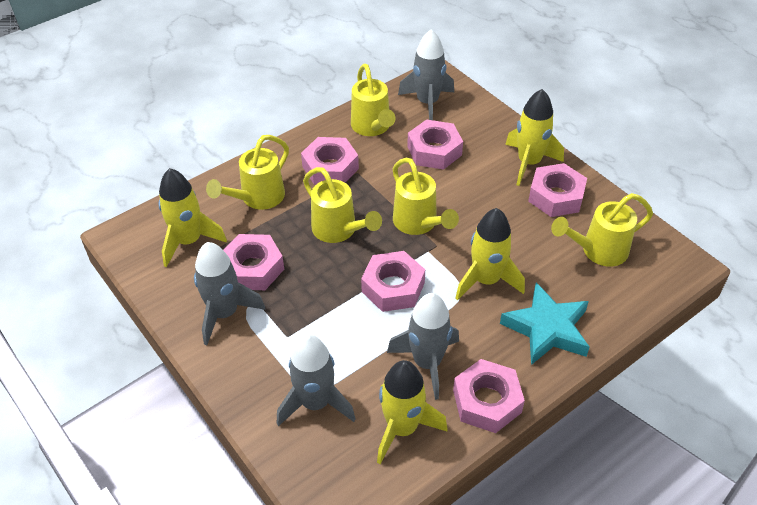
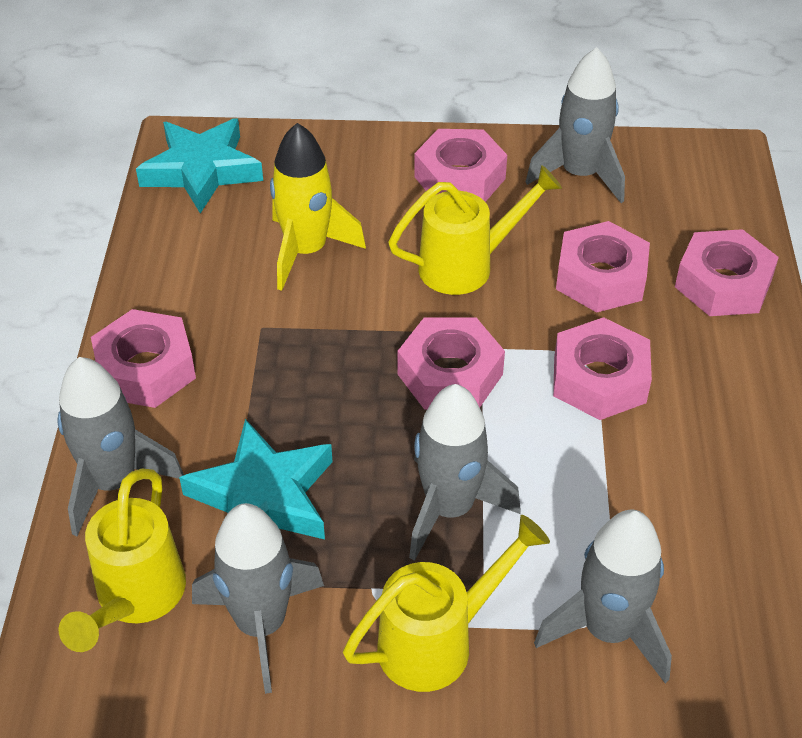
grey rocket: 4 -> 5
turquoise star: 1 -> 2
yellow rocket: 4 -> 1
yellow watering can: 5 -> 3

